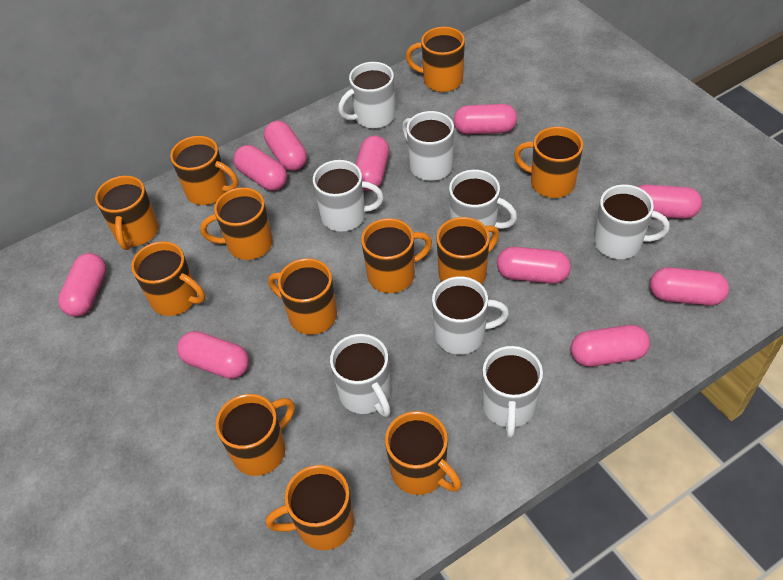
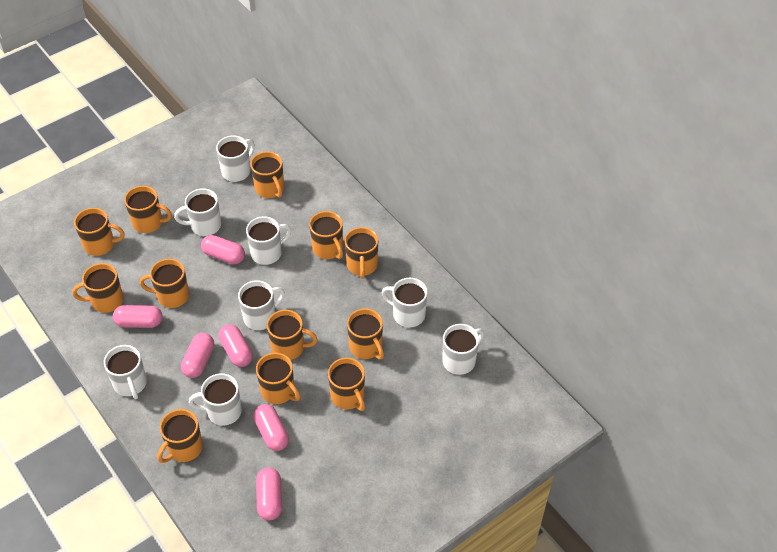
pink capsule: 10 -> 6

